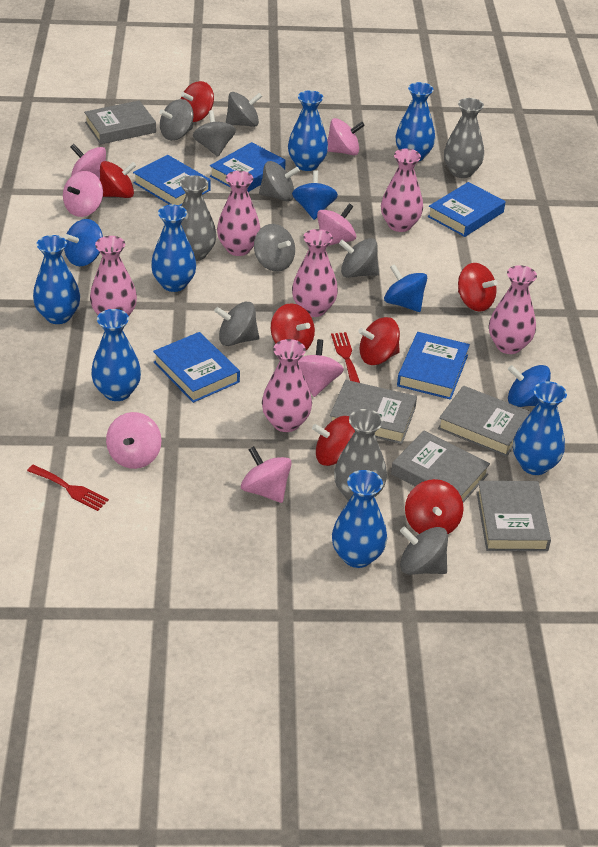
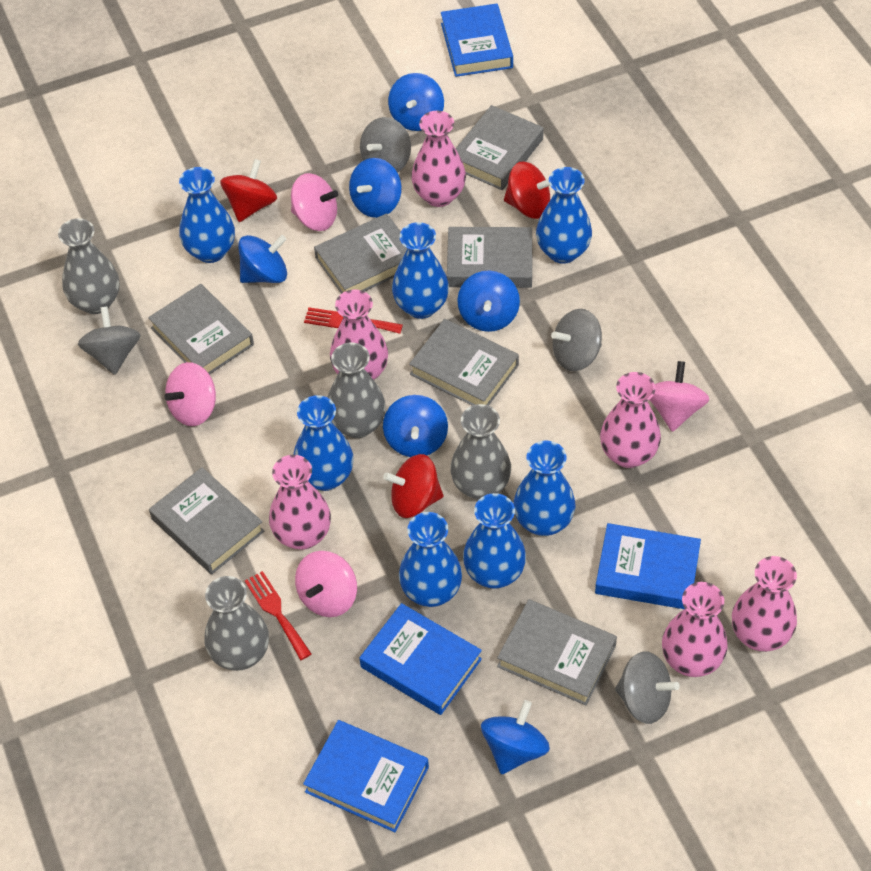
blue book: 5 -> 4
blue spinning top: 4 -> 6
grey book: 5 -> 7
grey spinning top: 8 -> 4
grey vase: 3 -> 4
pink spinning top: 7 -> 4
red spinning top: 7 -> 3

